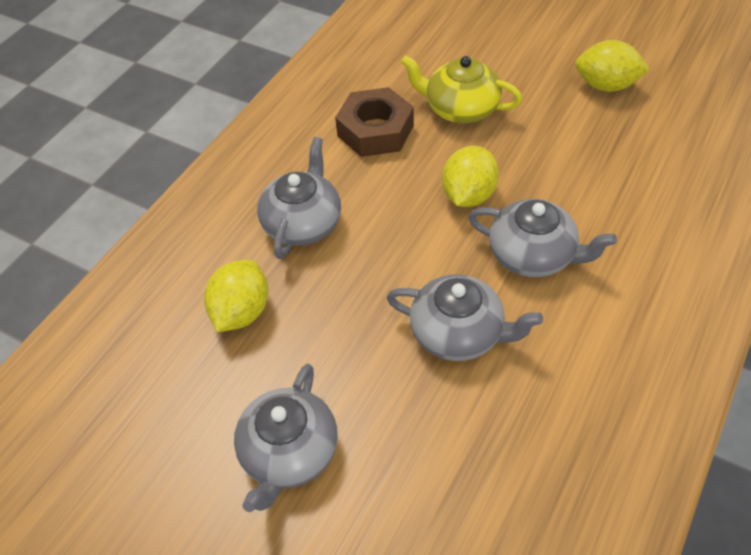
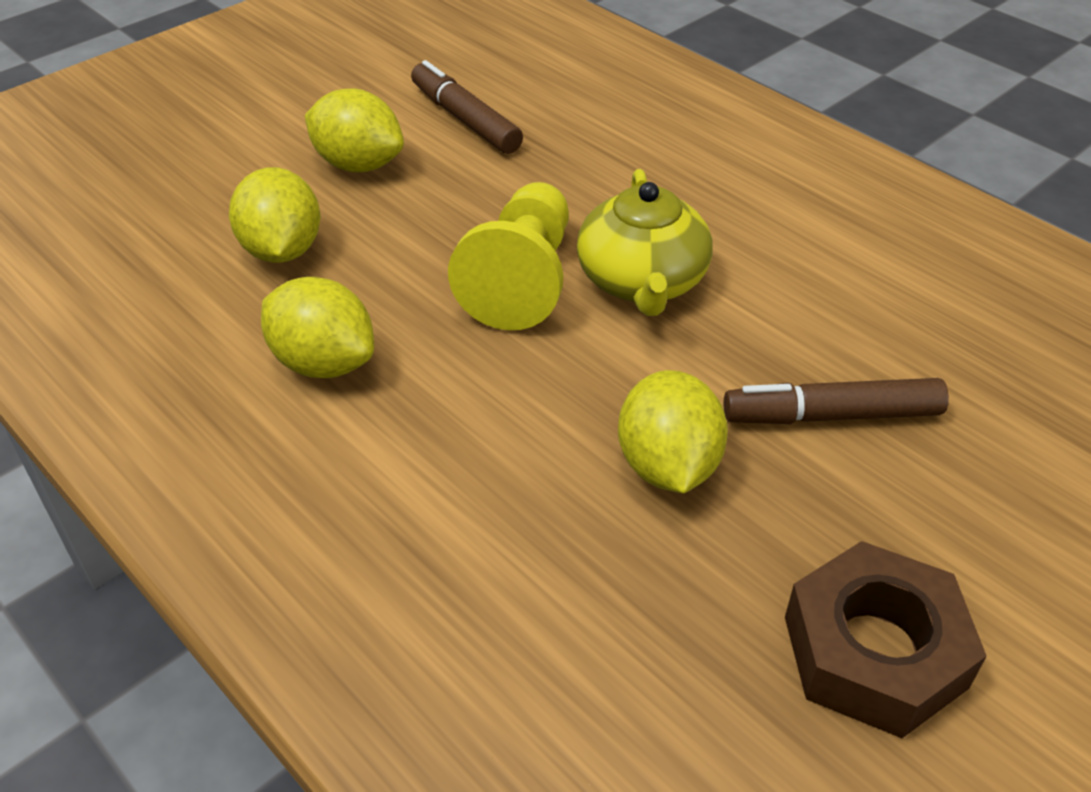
brown marker: 0 -> 2
grey teapot: 4 -> 0
yellow lemon: 3 -> 4
yellow pawn: 0 -> 1

